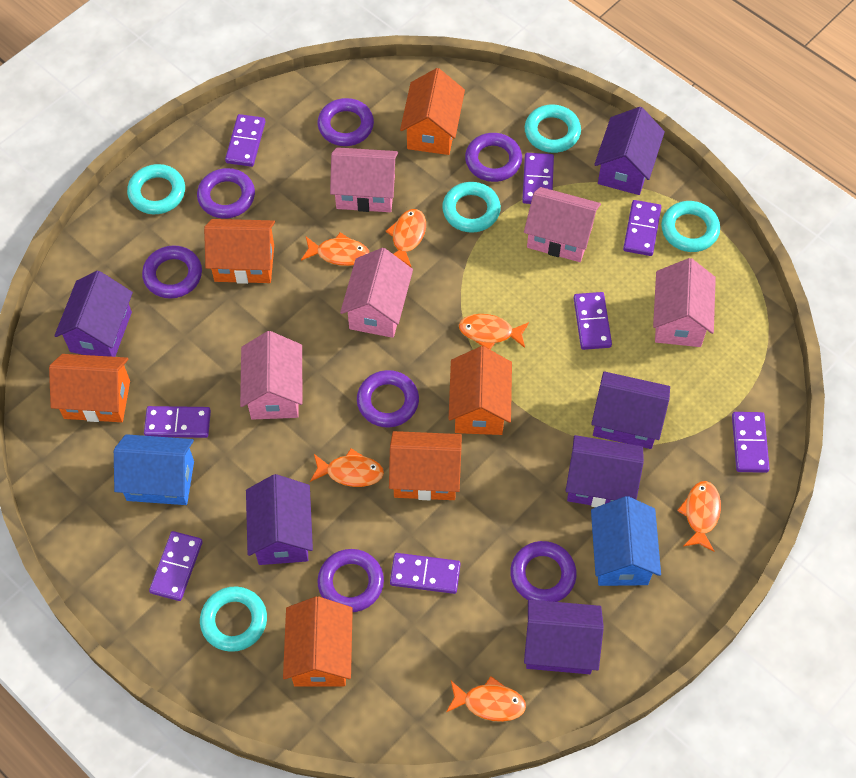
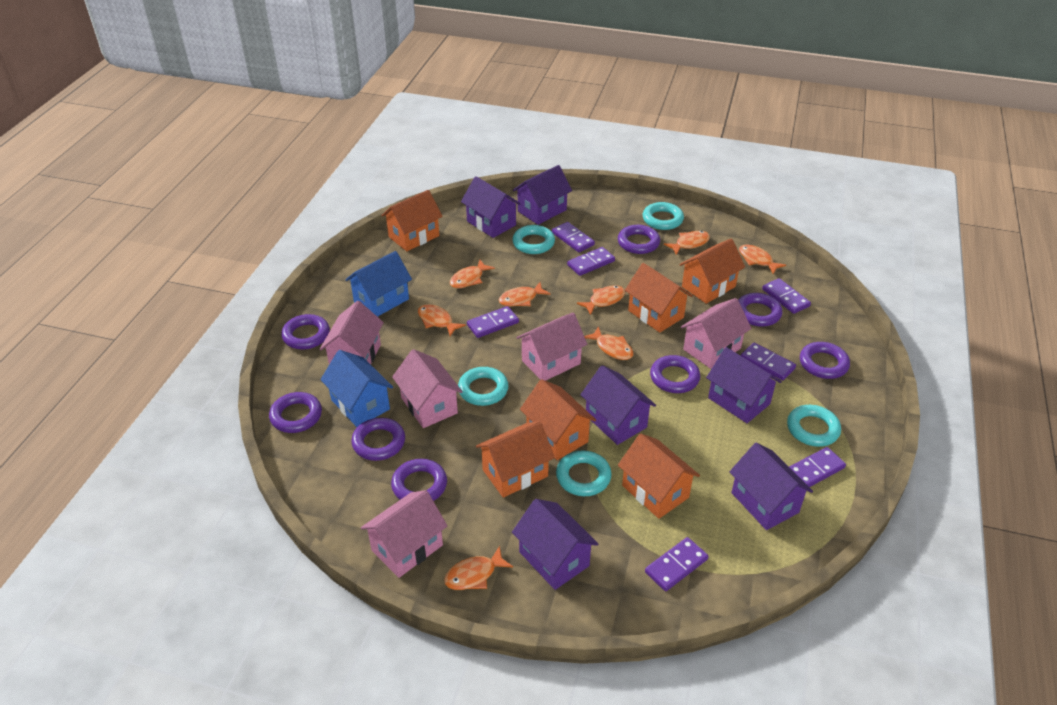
orange fish: 6 -> 8
purple domino: 8 -> 7
purple ring: 7 -> 8

